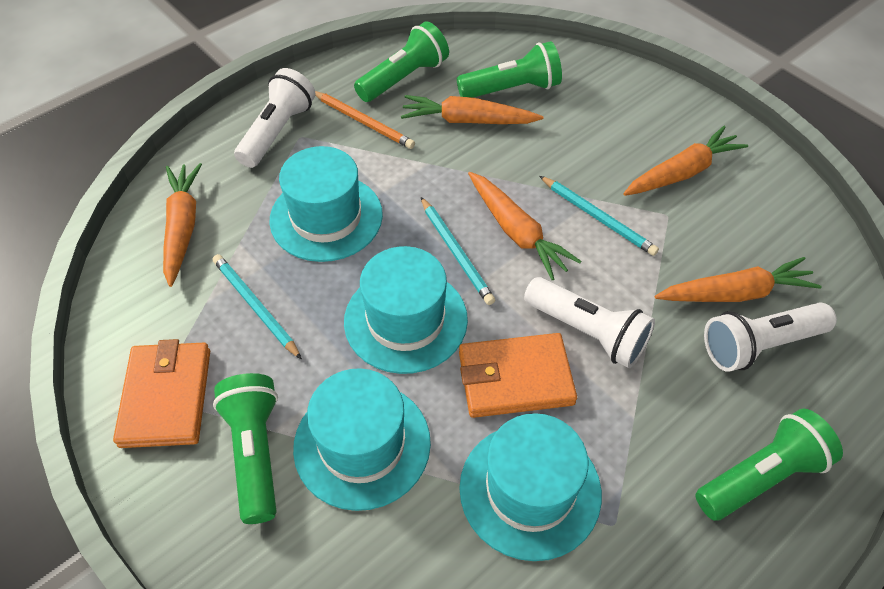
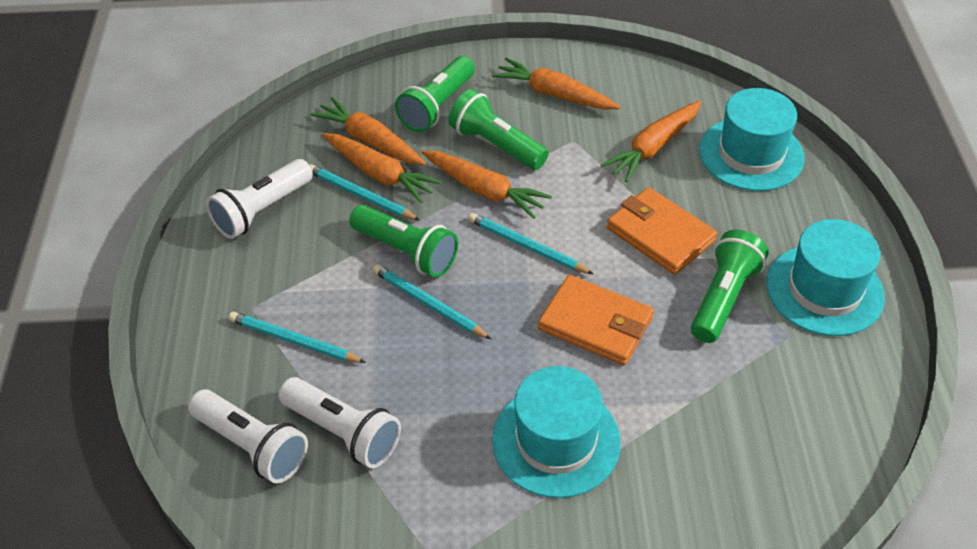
orange pencil: 1 -> 0
turquoise hat: 4 -> 3
turquoise pencil: 3 -> 4

